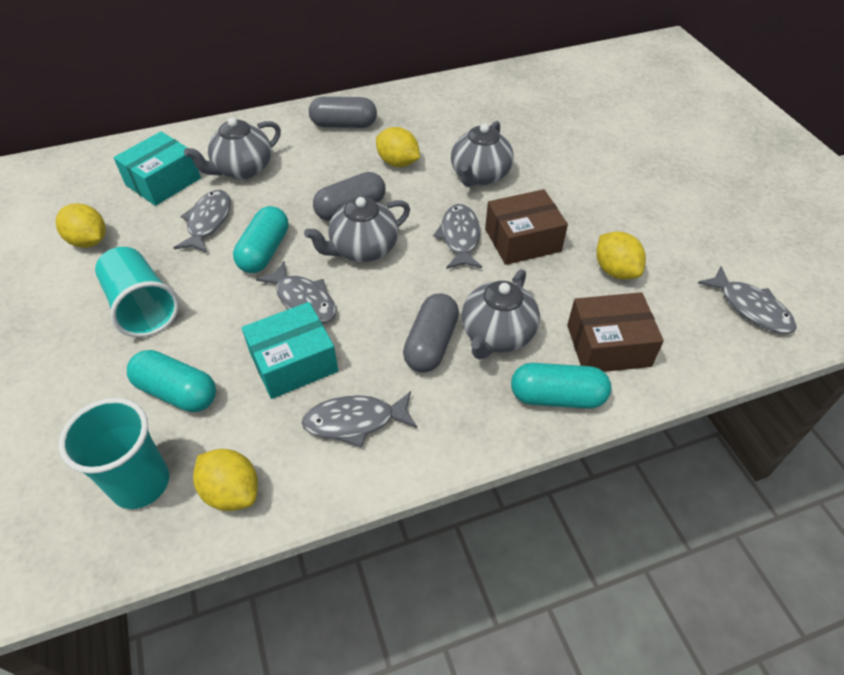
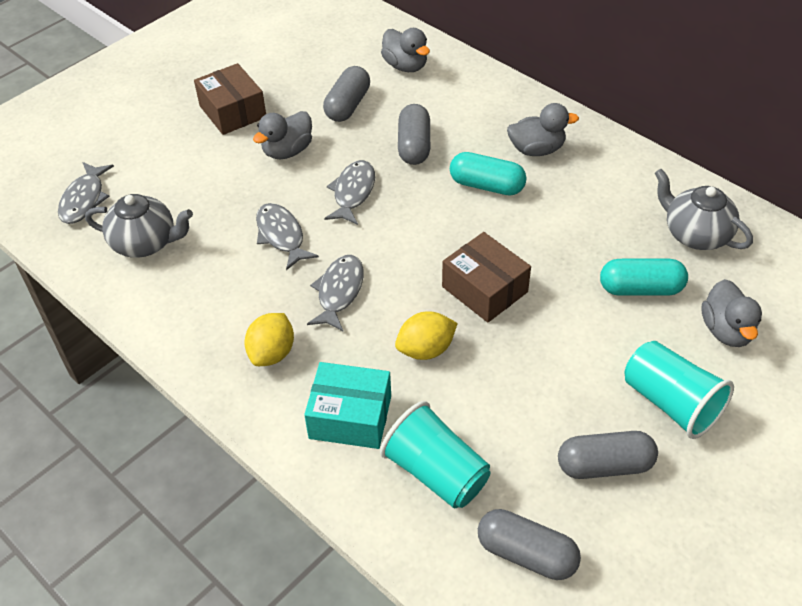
grey capsule: 3 -> 4
grey duck: 0 -> 4
grey fish: 5 -> 4
grey teapot: 4 -> 2
turquoise box: 2 -> 1
turquoise capsule: 3 -> 2
yellow lemon: 4 -> 2

